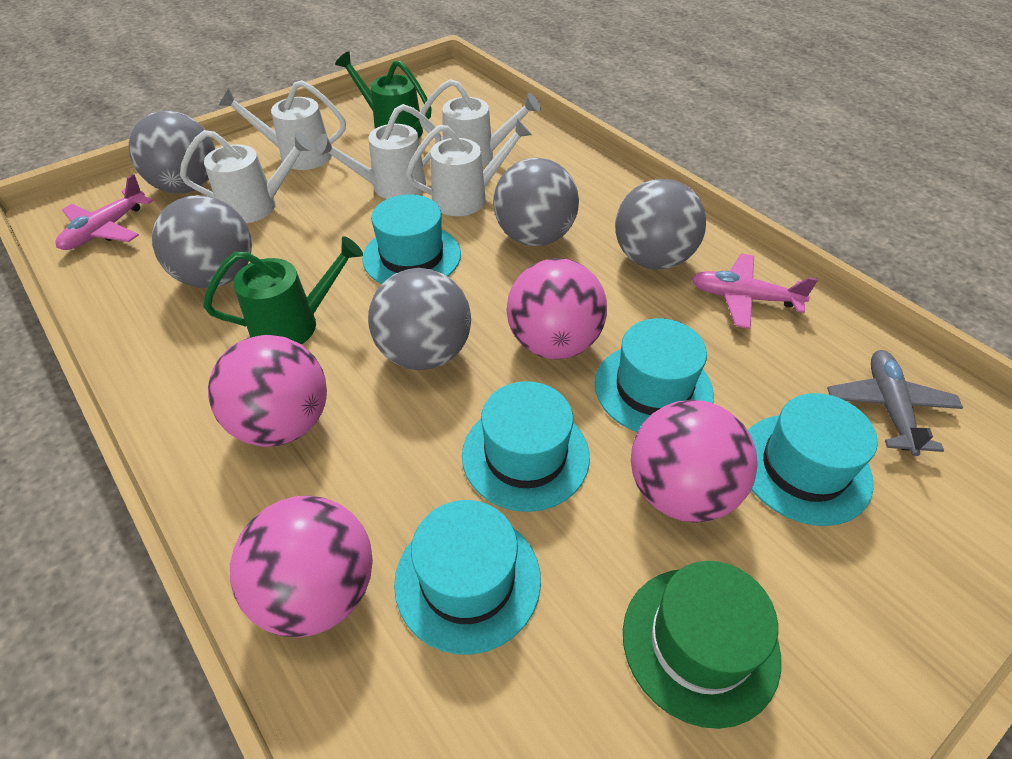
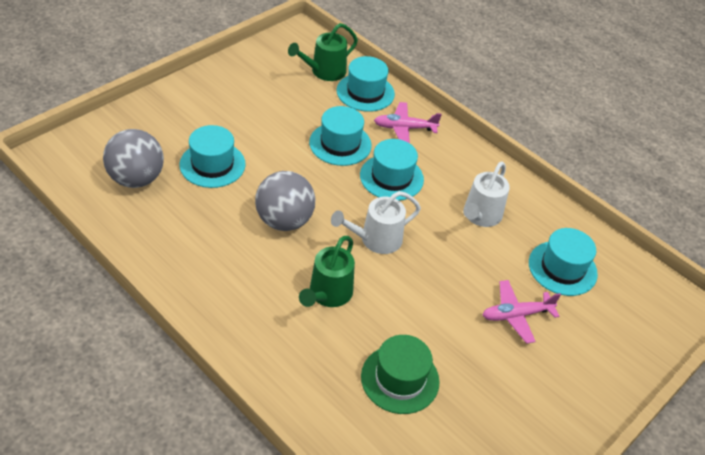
grey ball: 5 -> 2
grey plane: 1 -> 0
pink ball: 4 -> 0
white watering can: 5 -> 2

